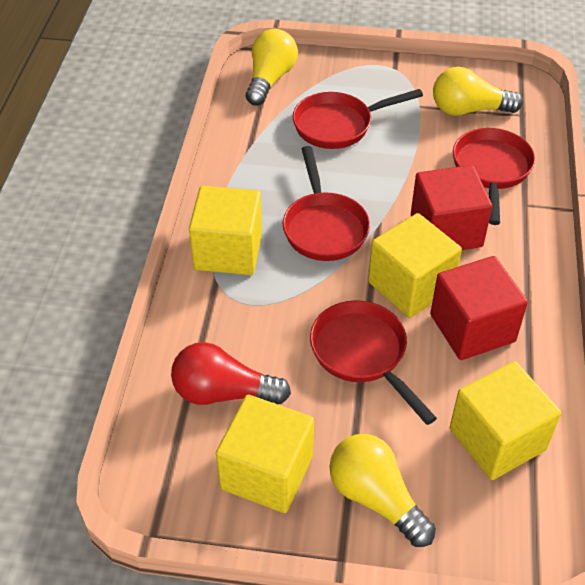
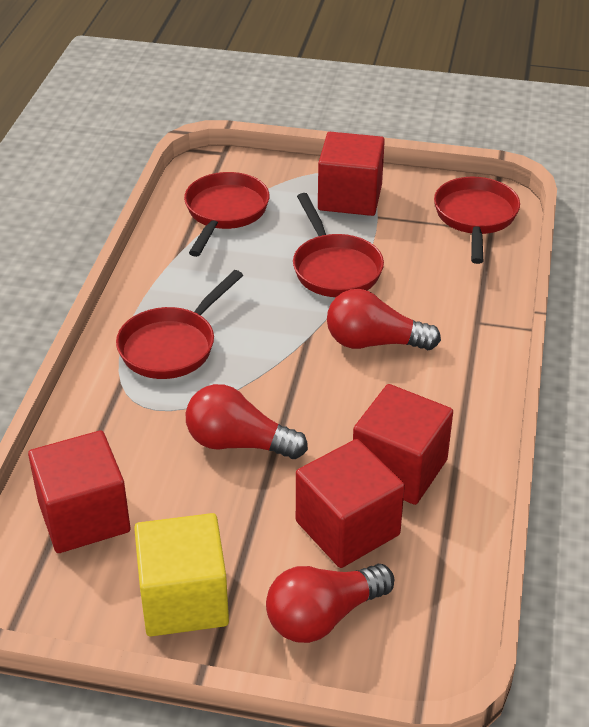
red cube: 2 -> 4
red light bulb: 1 -> 3
yellow cube: 4 -> 1
yellow light bulb: 3 -> 0

